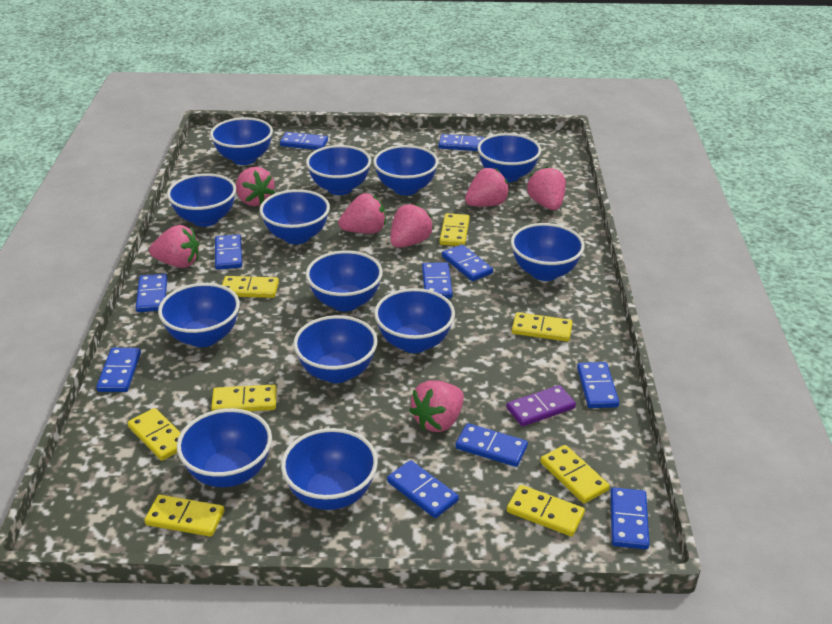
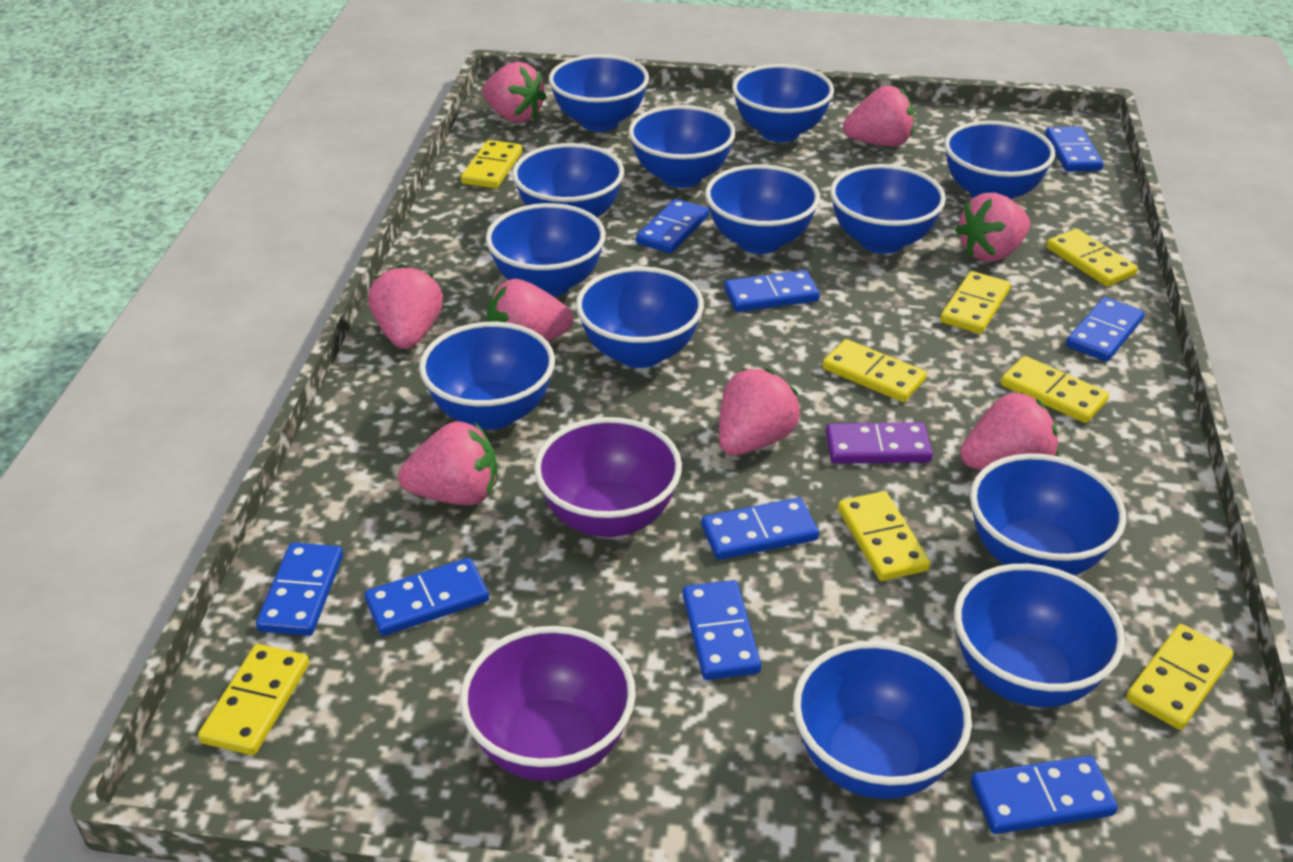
blue domino: 11 -> 9
pink strawberry: 7 -> 8
purple bowl: 0 -> 2

